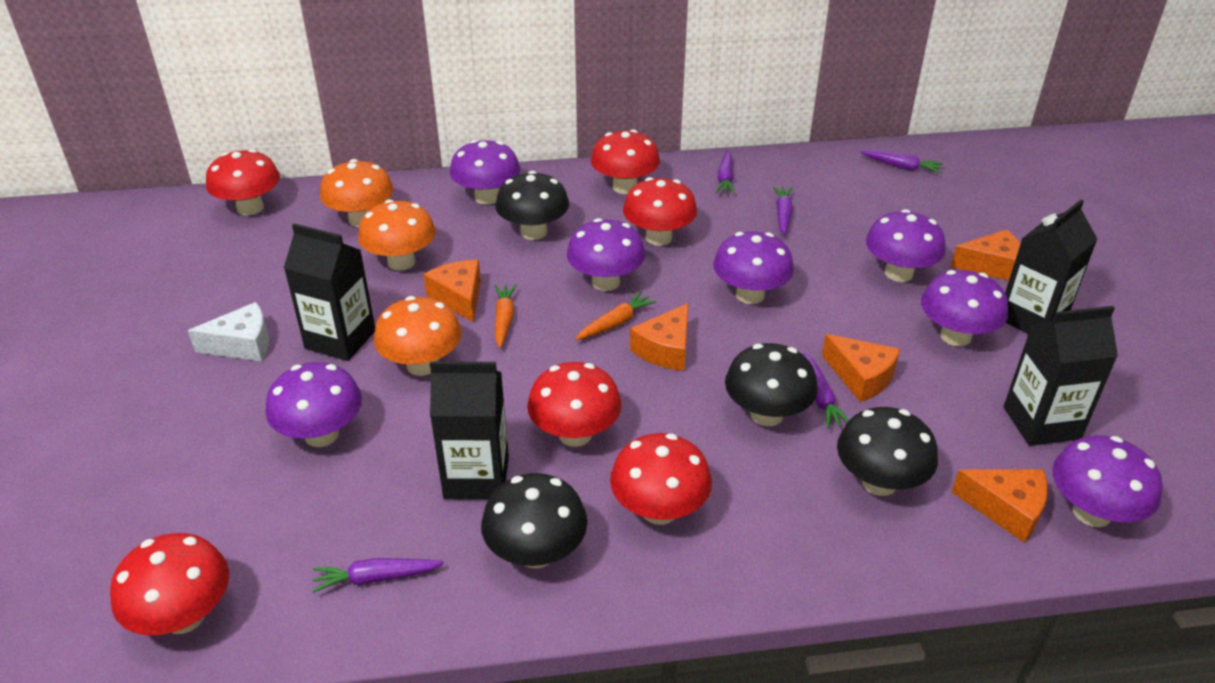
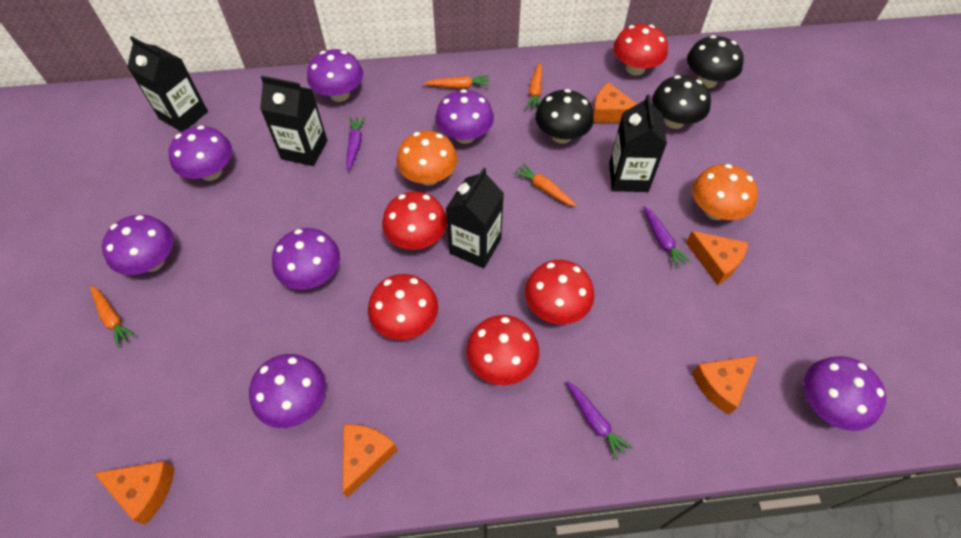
black mushroom: 4 -> 3
orange carrot: 2 -> 4
orange mushroom: 3 -> 2
purple carrot: 5 -> 3
red mushroom: 6 -> 5
white cheese: 1 -> 0

